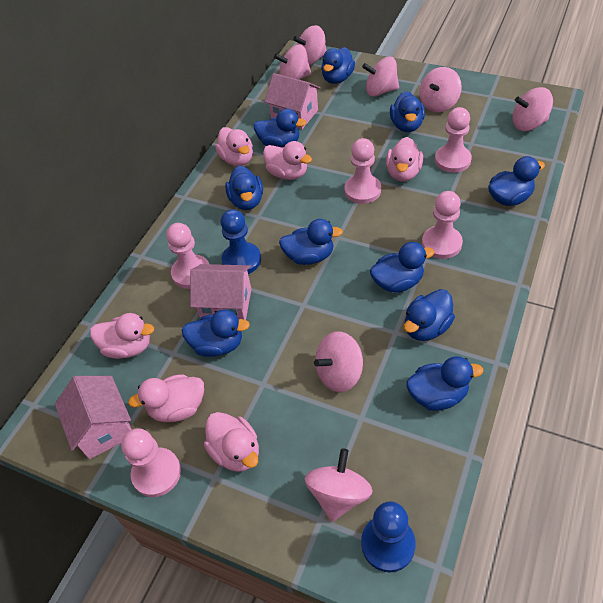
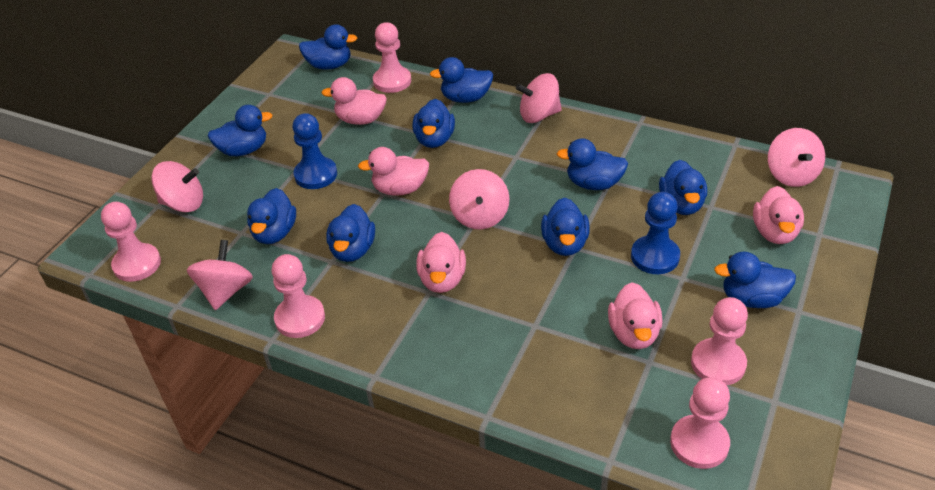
pink duck: 6 -> 5
pink house: 3 -> 0
pink spinning top: 7 -> 5

